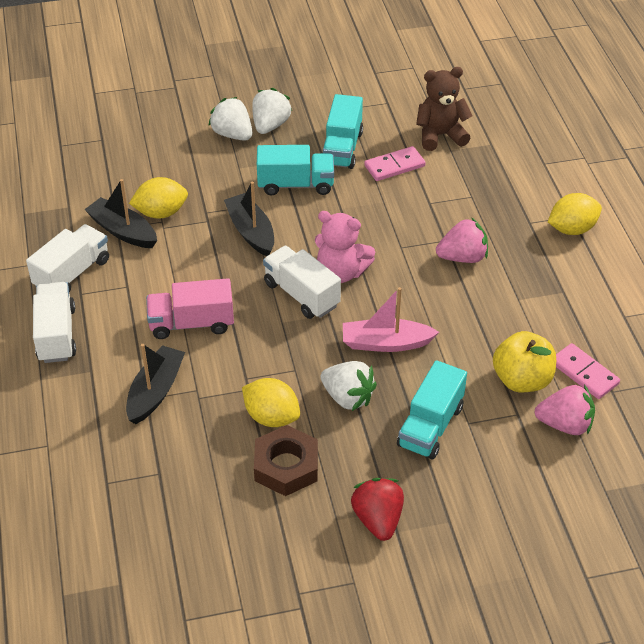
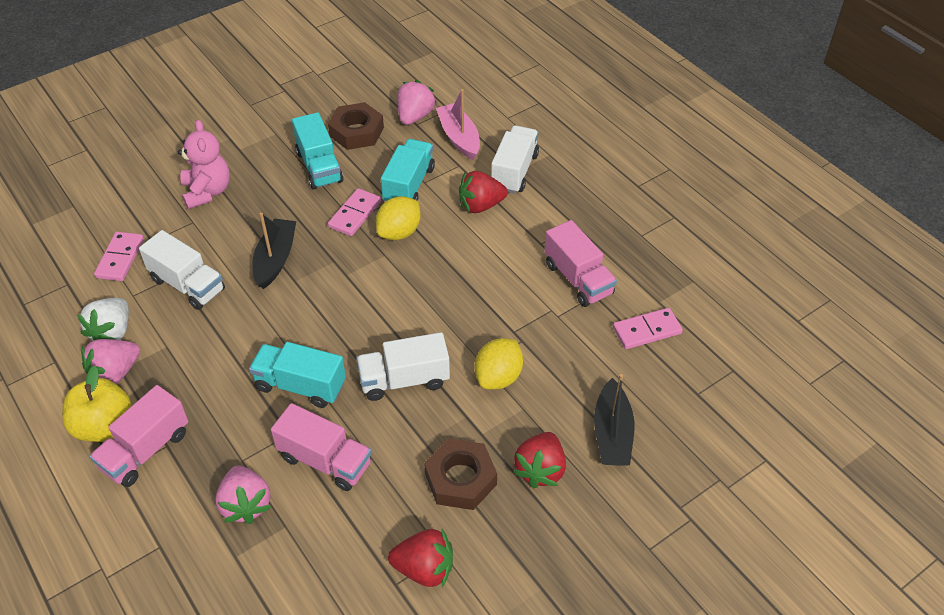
black boat: 3 -> 2
brown nut: 1 -> 2
brown teddy bear: 1 -> 0
pink domino: 2 -> 3
pink strawberry: 2 -> 3
pink truck: 1 -> 3
red strawberry: 1 -> 3
white strawberry: 3 -> 1
yellow lemon: 3 -> 2

